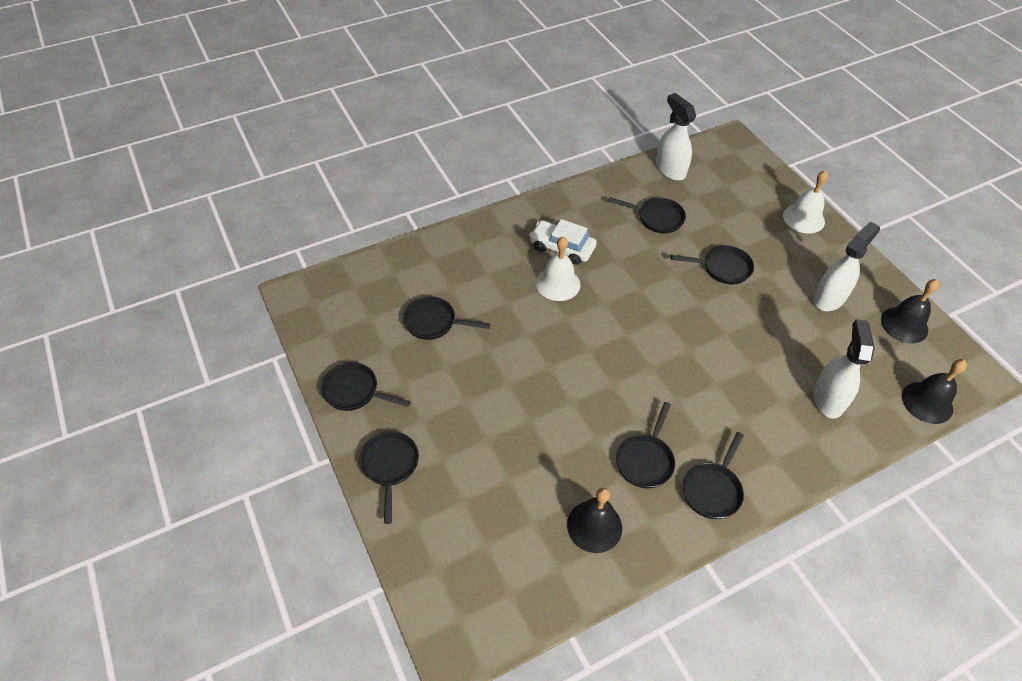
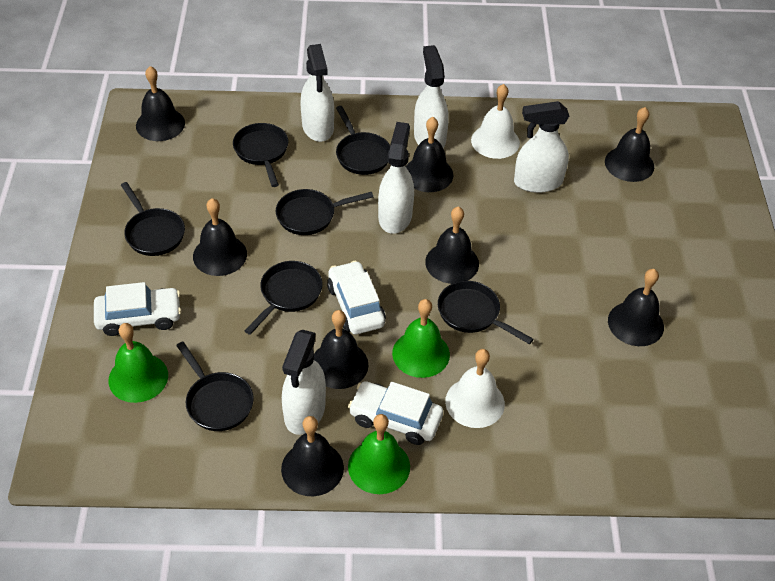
black bell: 3 -> 8
green bell: 0 -> 3
white car: 1 -> 3
white spray bottle: 3 -> 5

